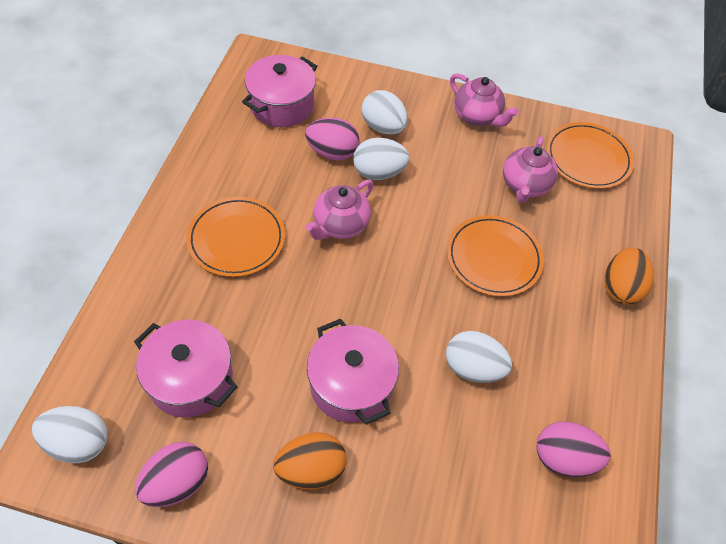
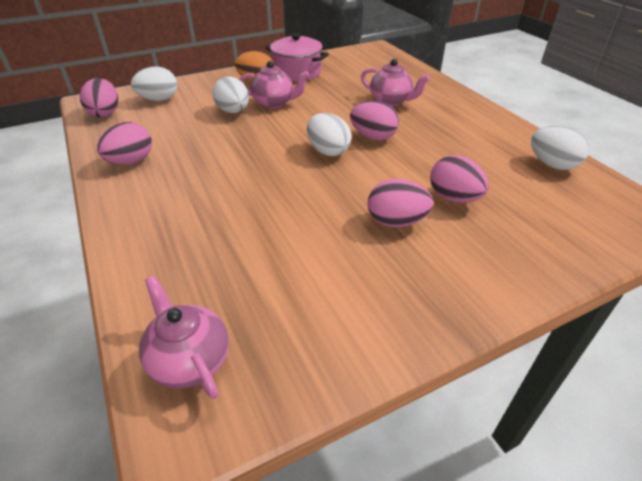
orange egg: 2 -> 1
orange plate: 3 -> 0
pink egg: 3 -> 5
pink pot: 3 -> 1

